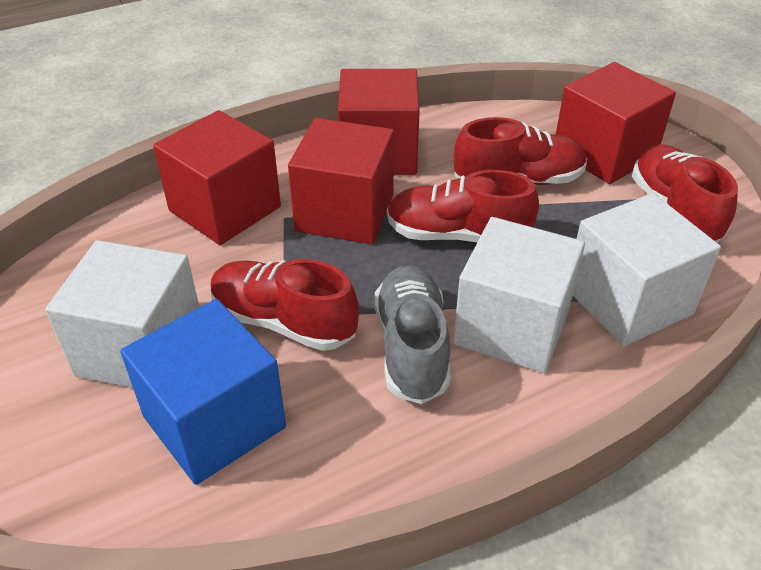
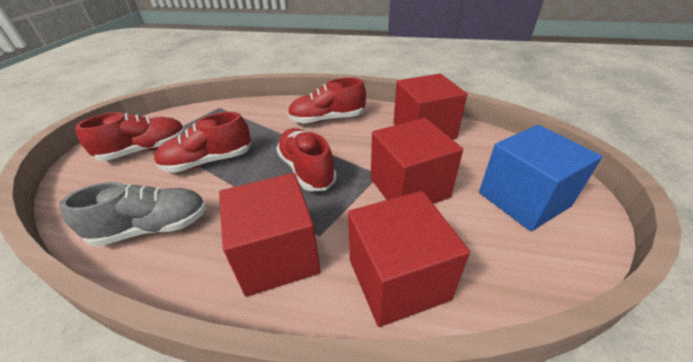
white cube: 3 -> 0

